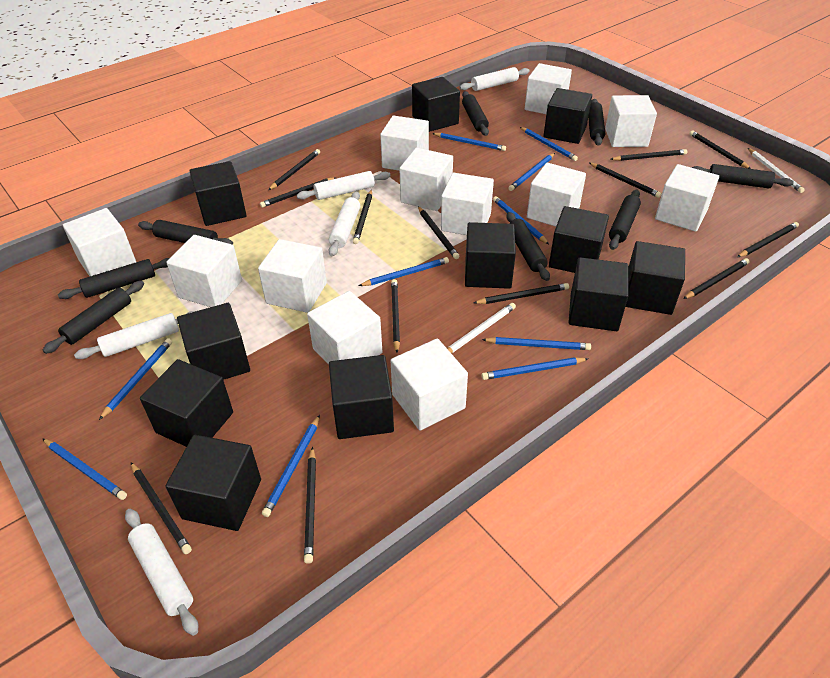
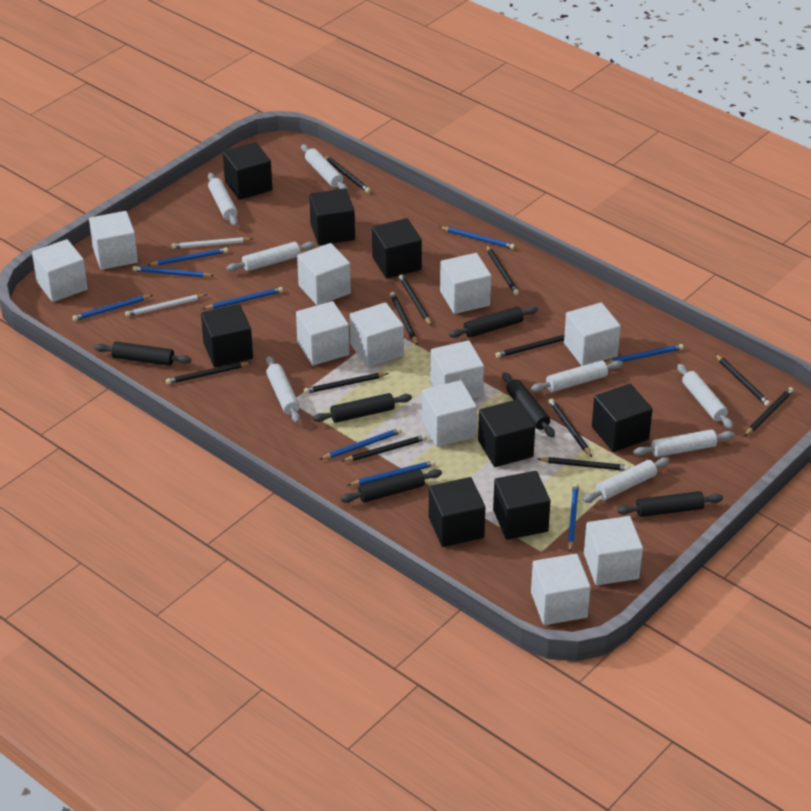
black cube: 11 -> 8
black pencil: 13 -> 12
black rolling pin: 8 -> 6
blue pencil: 10 -> 9
white cube: 12 -> 11
white rolling pin: 5 -> 8

